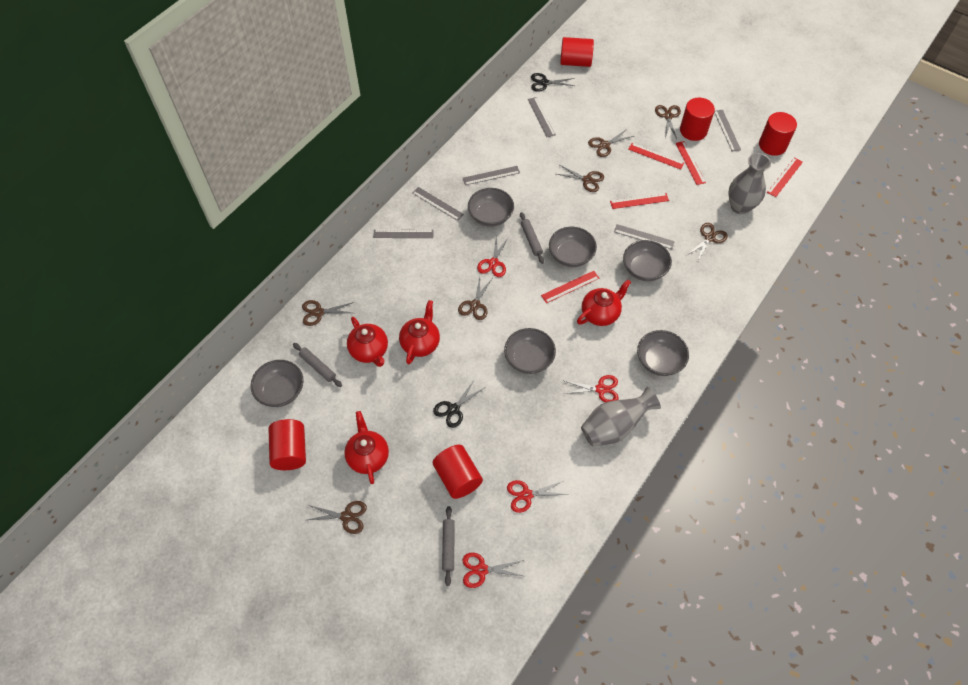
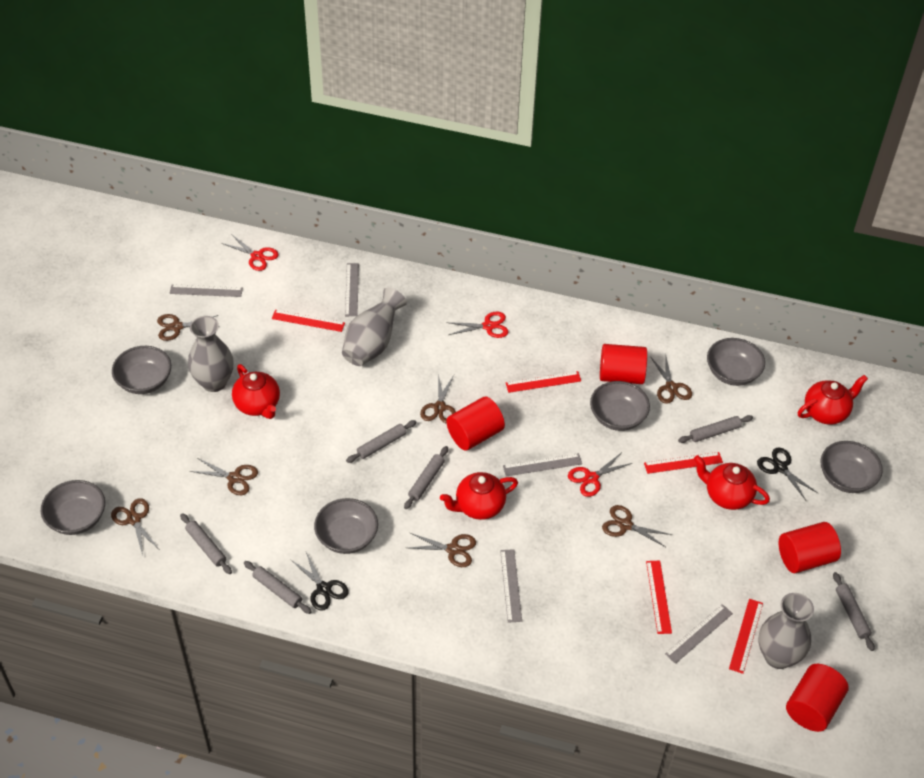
grey rolling pin: 3 -> 6
grey ruler: 6 -> 5
grey vase: 2 -> 3
red cylinder: 5 -> 4
red scissors: 4 -> 3

